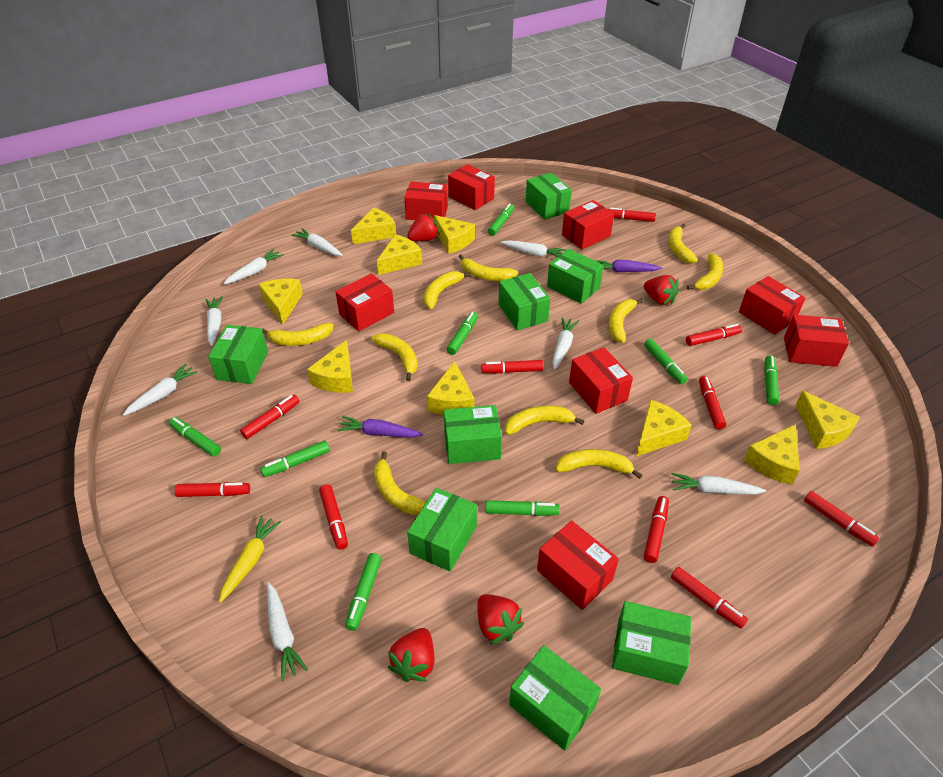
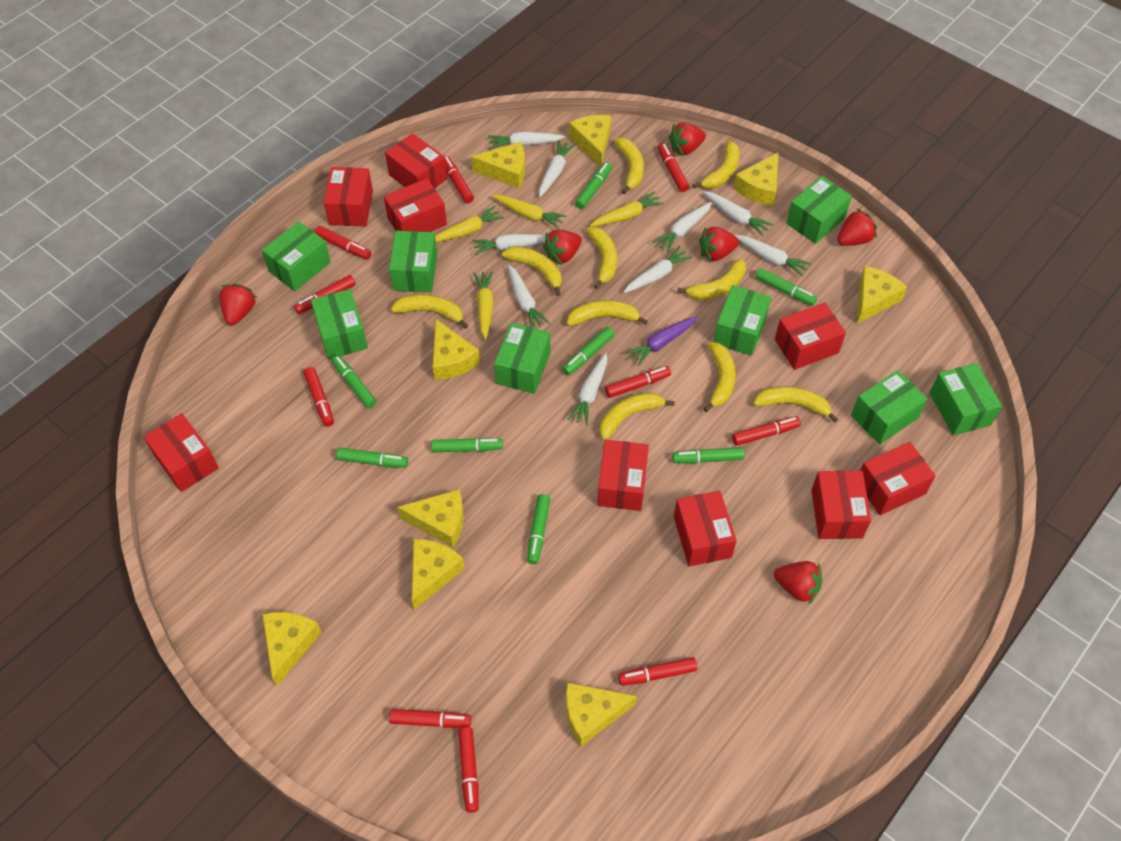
purple carrot: 2 -> 1
red box: 8 -> 9
red strawberry: 4 -> 6
white carrot: 8 -> 9
yellow carrot: 1 -> 4

